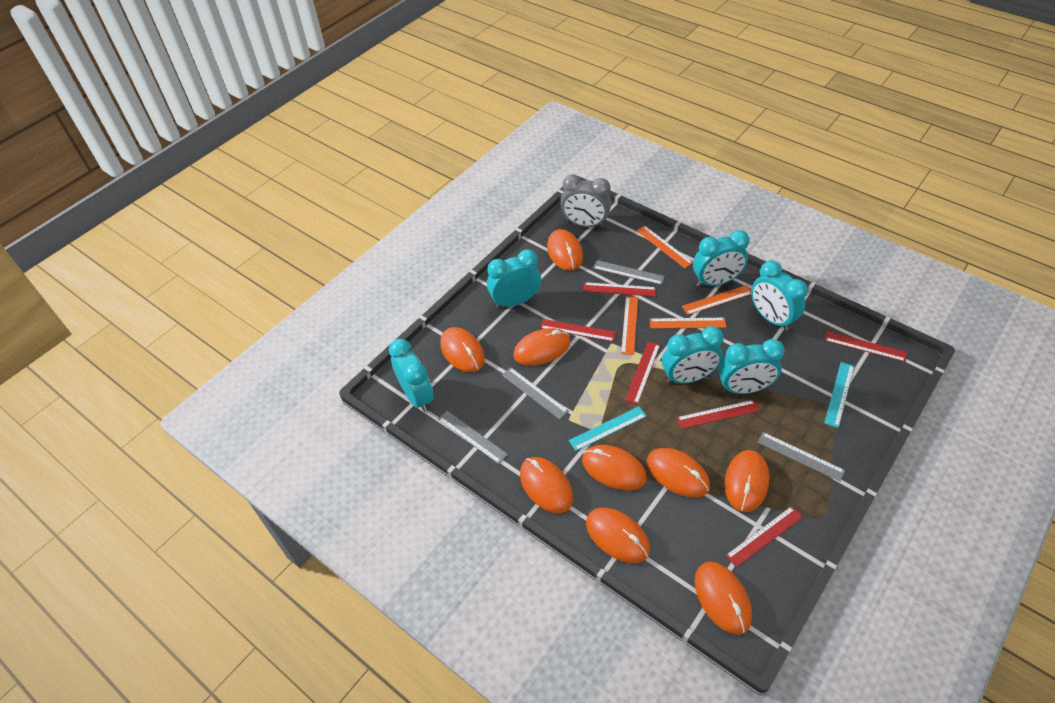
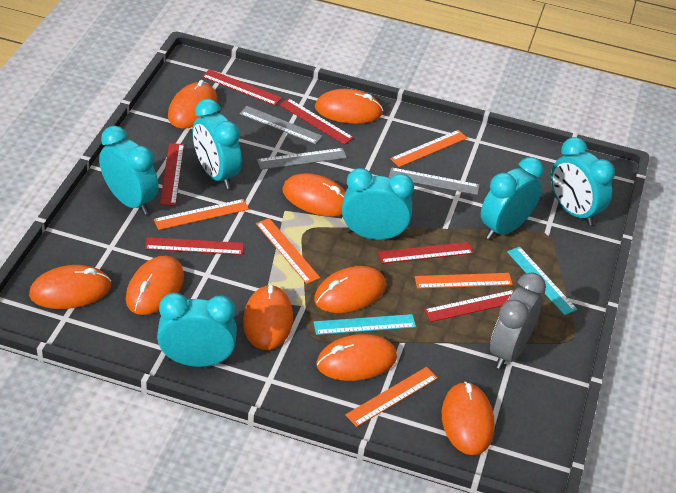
grey ruler: 4 -> 3
orange ruler: 4 -> 5

